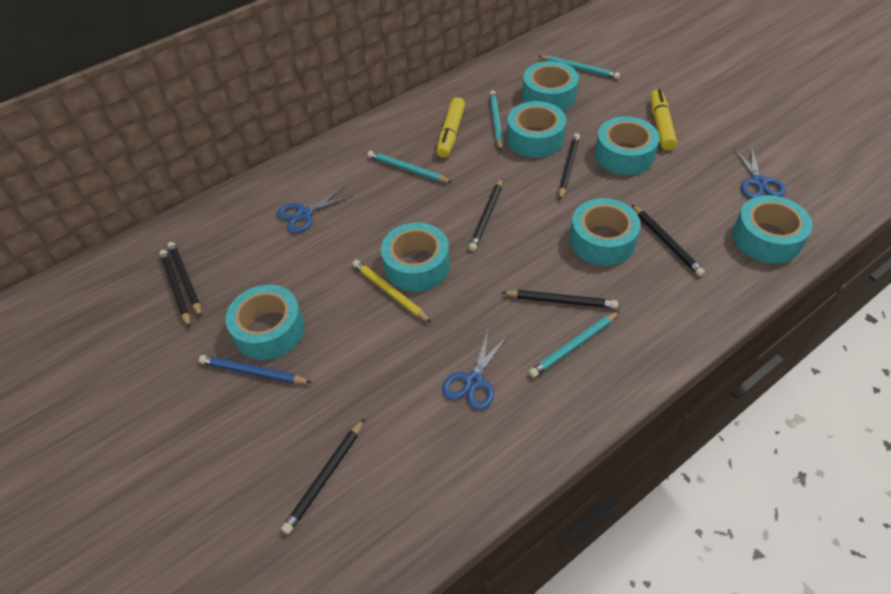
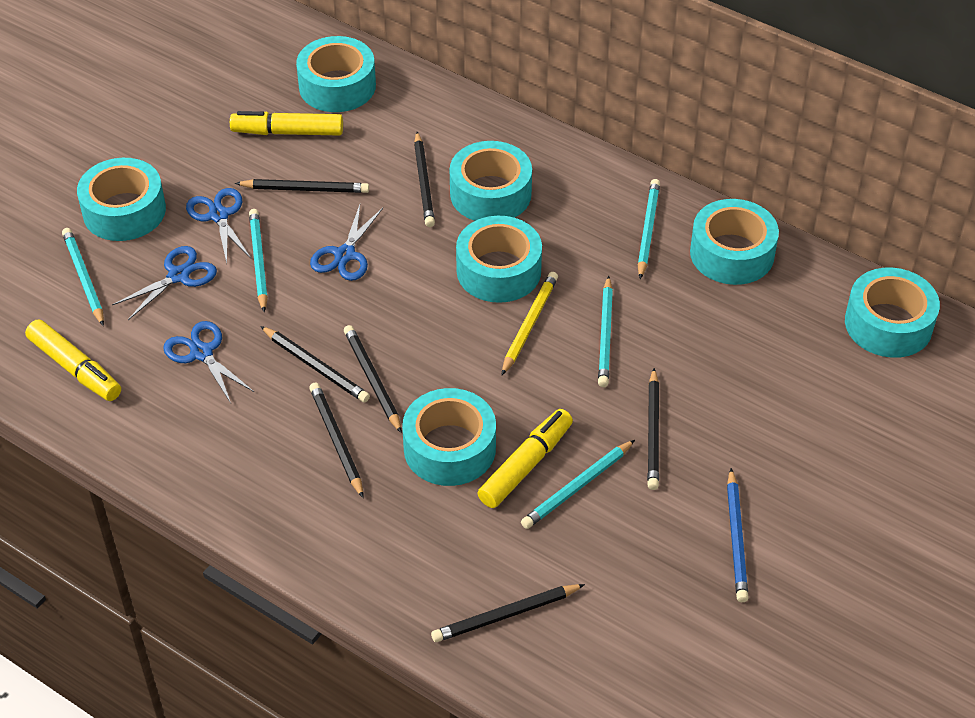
blue scissors: 3 -> 4
turquoise pencil: 4 -> 5
yellow marker: 2 -> 3

